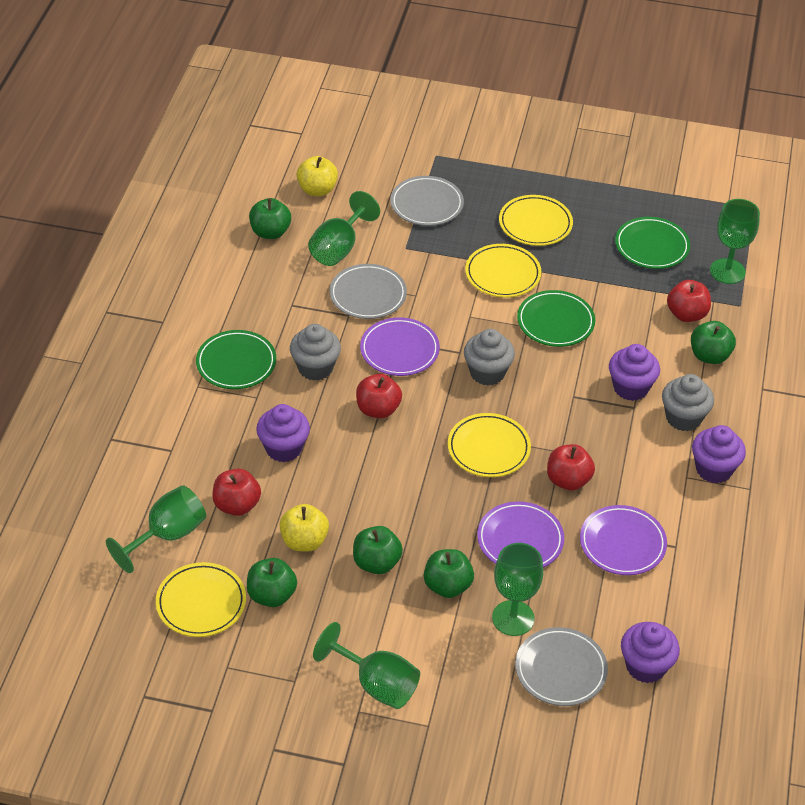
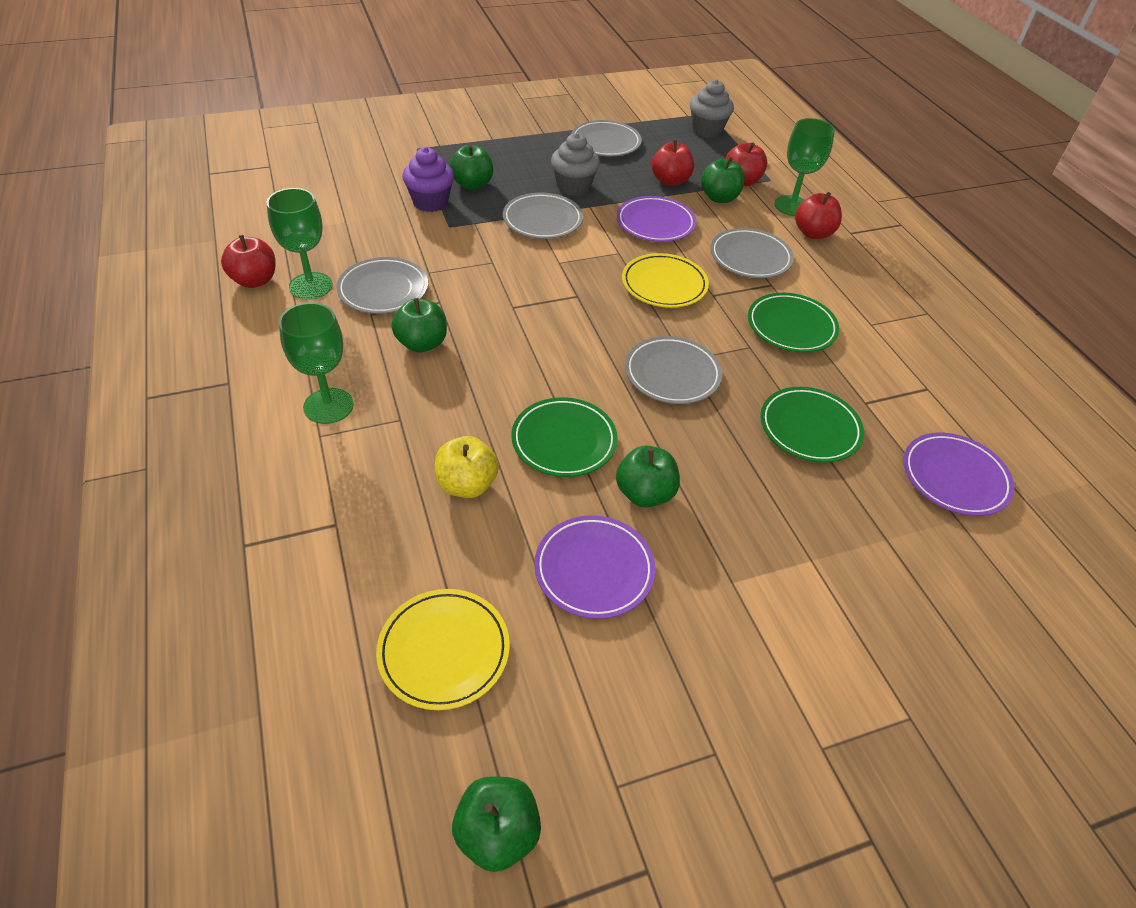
green goblet: 5 -> 3
grey cupcake: 3 -> 2
grey plate: 3 -> 5
purple cupcake: 4 -> 1
yellow apple: 2 -> 1
yellow plate: 4 -> 2

